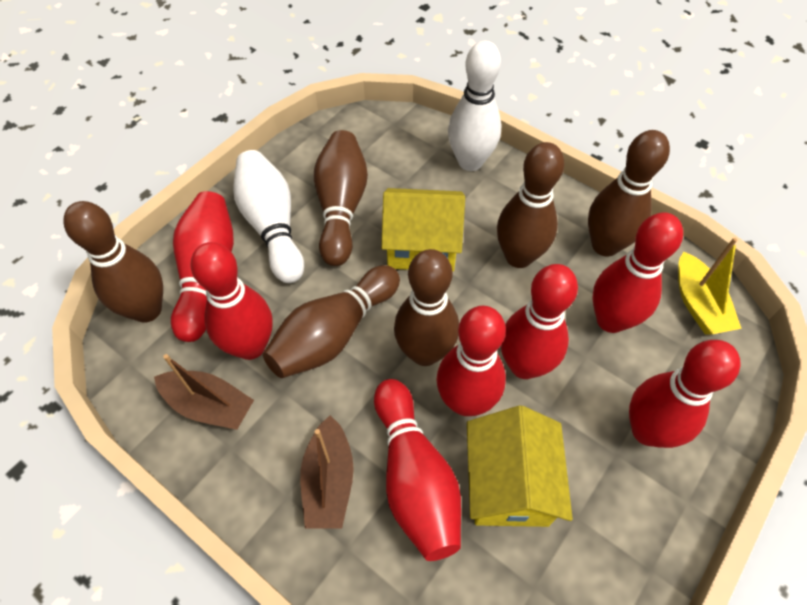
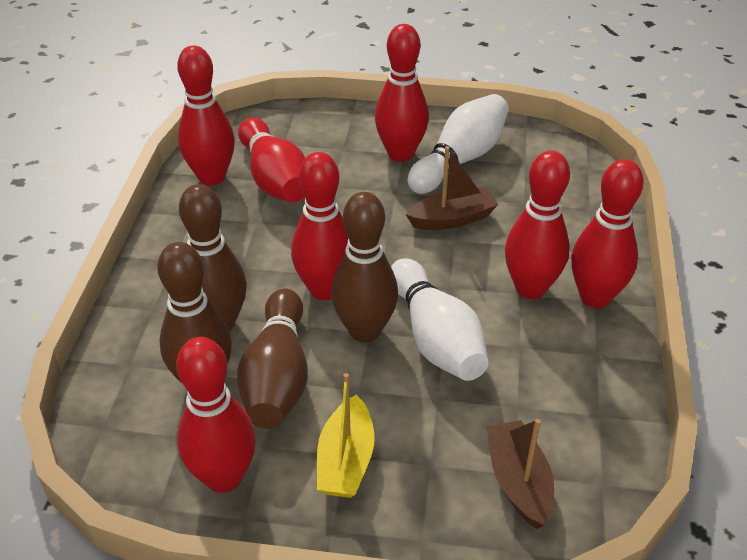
brown bowling pin: 6 -> 4
yellow house: 2 -> 0

